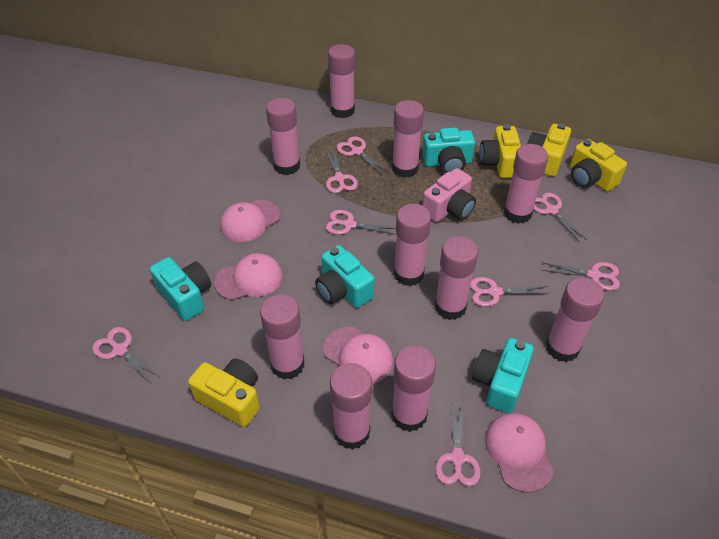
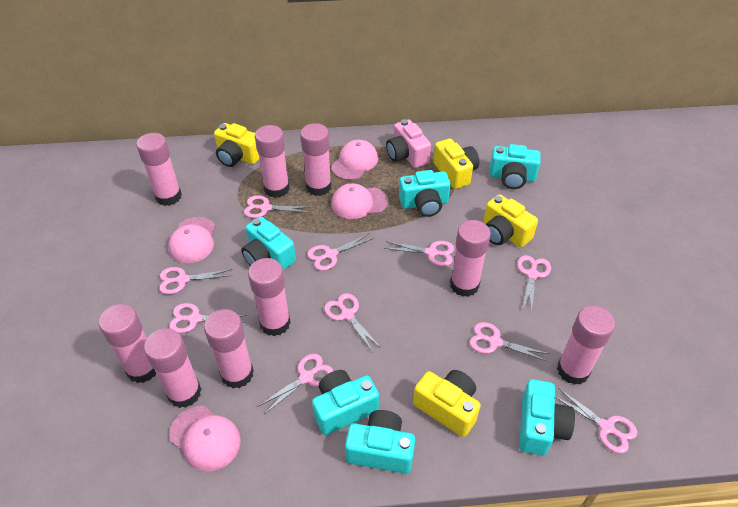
pink glue stick: 10 -> 9
pink scissors: 8 -> 10
turquoise camera: 4 -> 6

